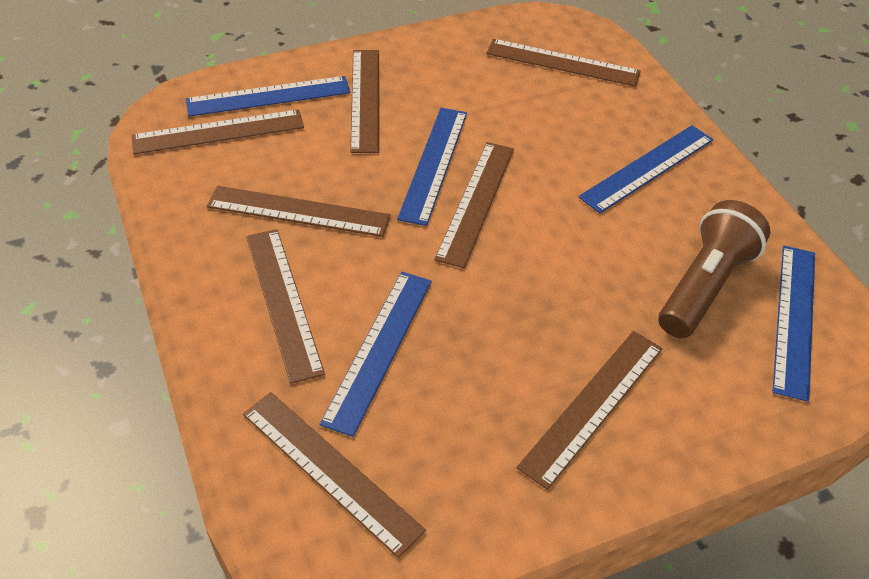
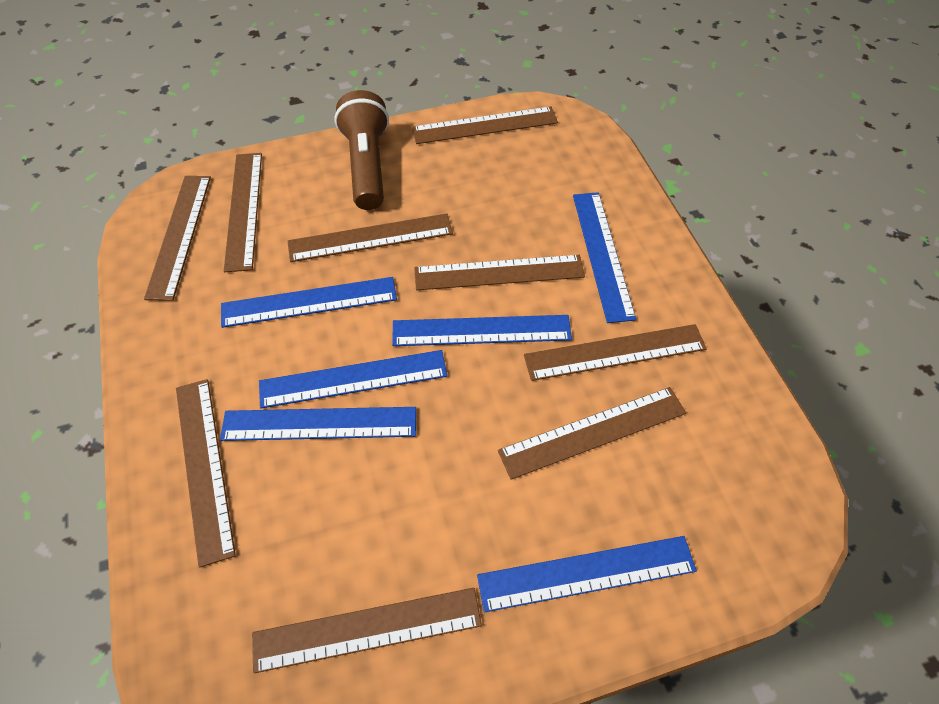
blue ruler: 5 -> 6
brown ruler: 8 -> 9

